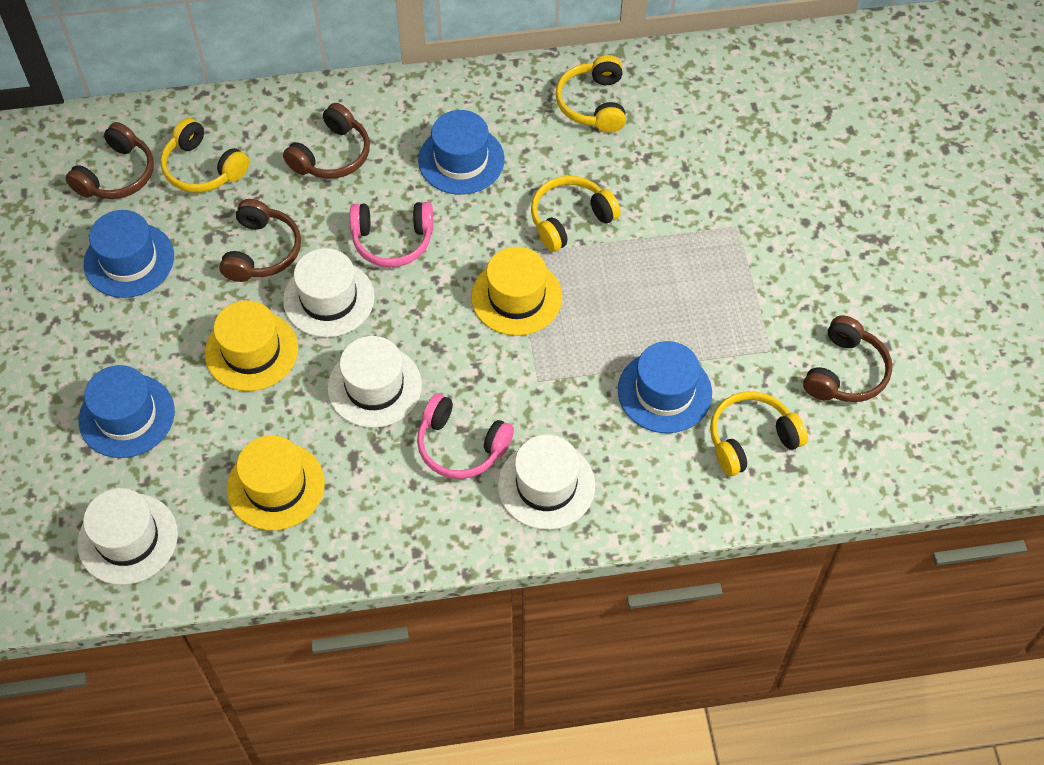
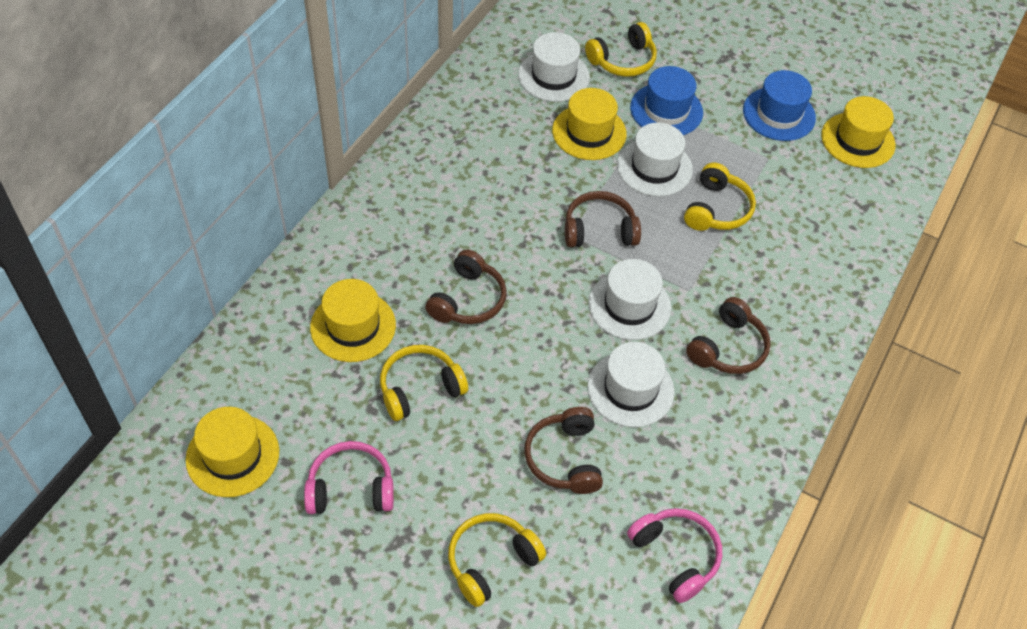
blue hat: 4 -> 2
yellow hat: 3 -> 4

